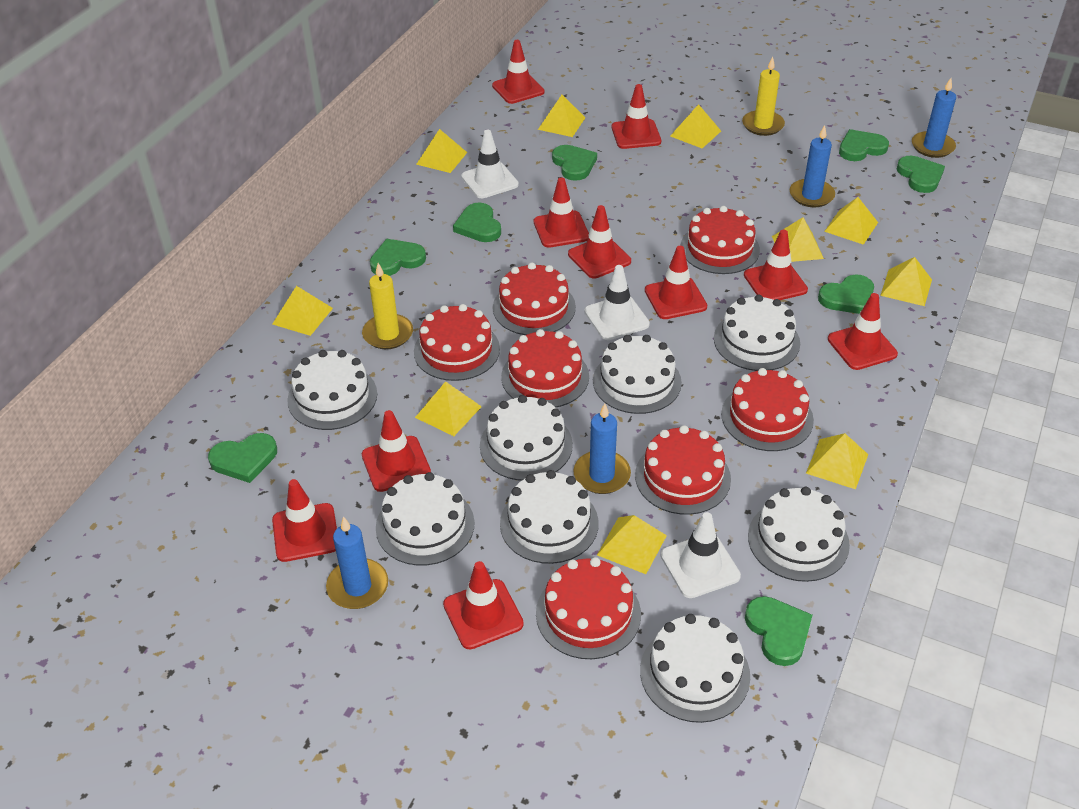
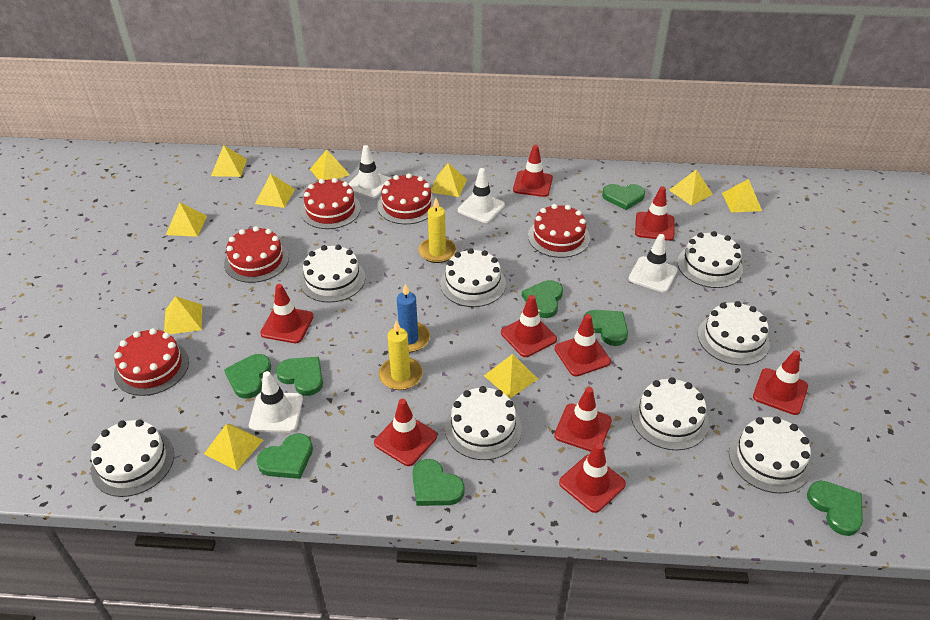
blue candle: 4 -> 1
red cake: 7 -> 5
red traffic cone: 10 -> 9
white traffic cone: 3 -> 4

